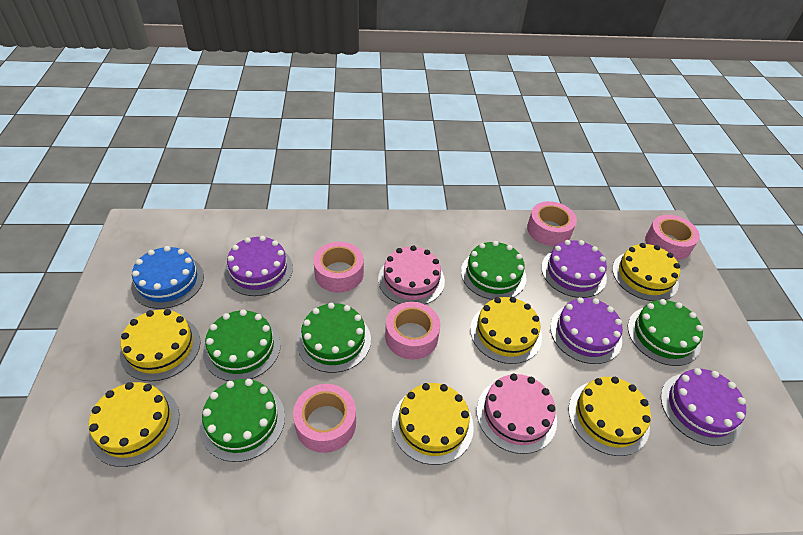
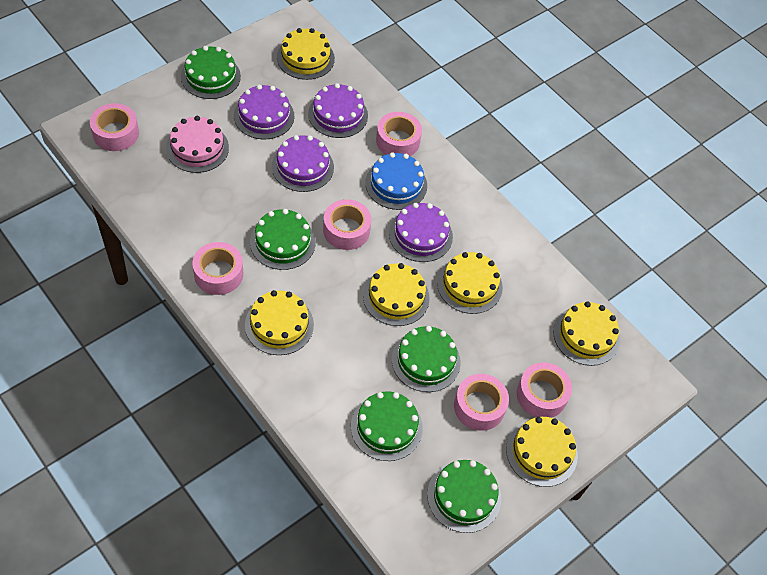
pink cake: 2 -> 1
pink tape: 5 -> 6

